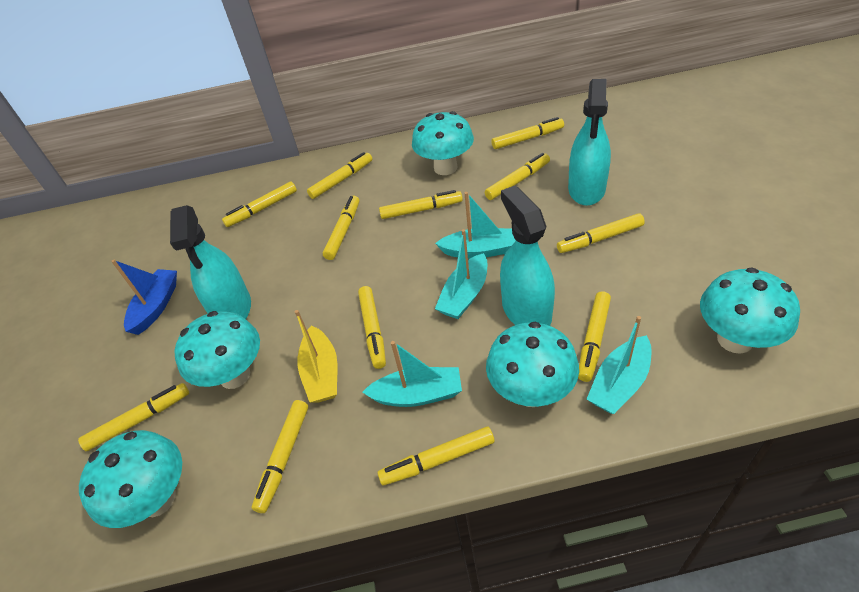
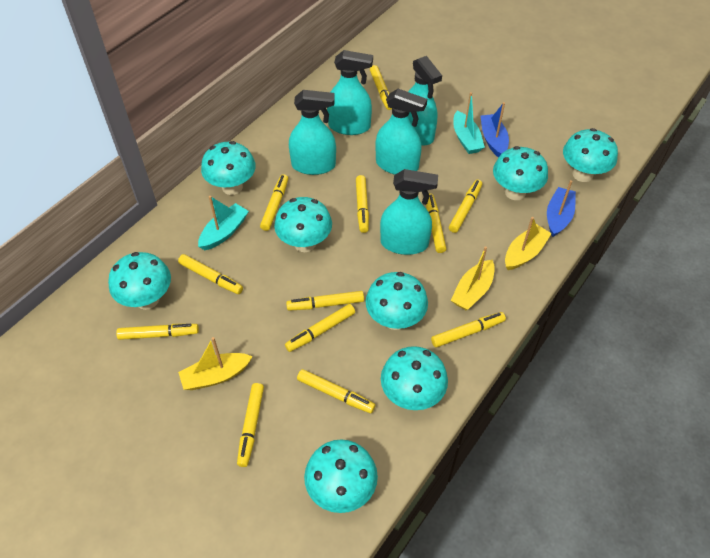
blue boat: 1 -> 2
turquoise boat: 4 -> 2
turquoise mushroom: 5 -> 8
turquoise spray bottle: 3 -> 5
yellow boat: 1 -> 3

